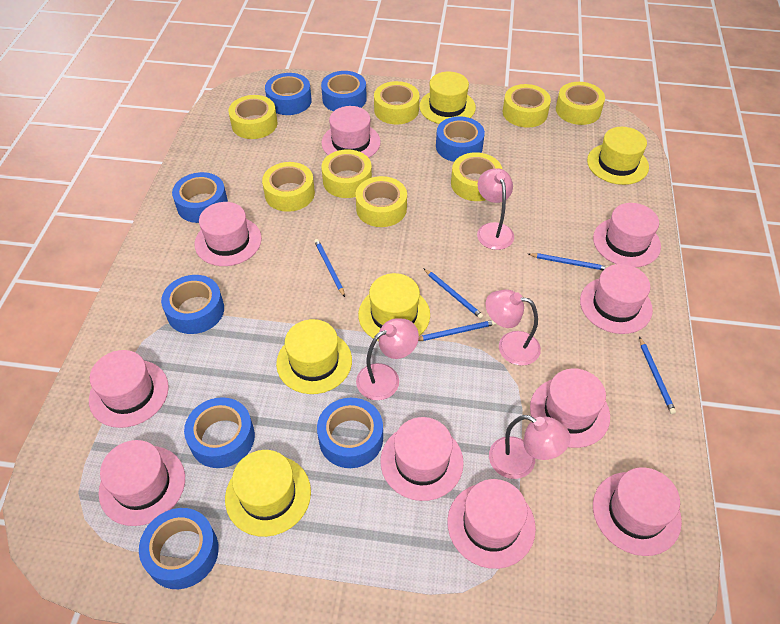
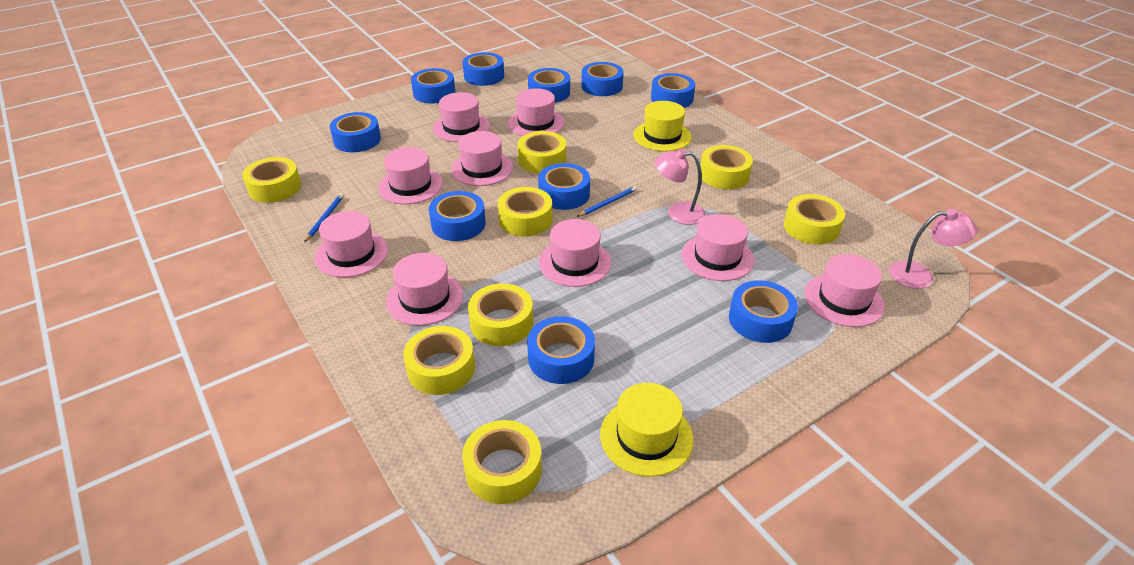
blue pencil: 5 -> 2
blue tape: 8 -> 10
pink hat: 10 -> 9
pink lamp: 4 -> 2
yellow hat: 5 -> 2

